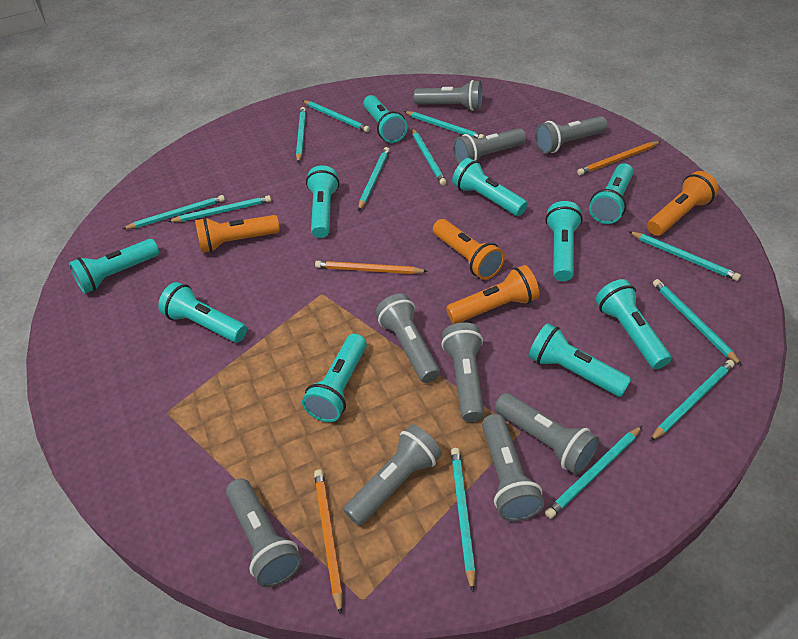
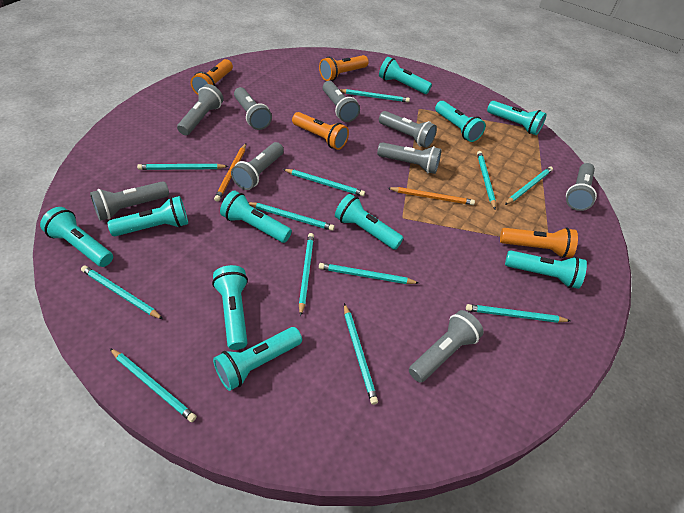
orange pencil: 3 -> 2

